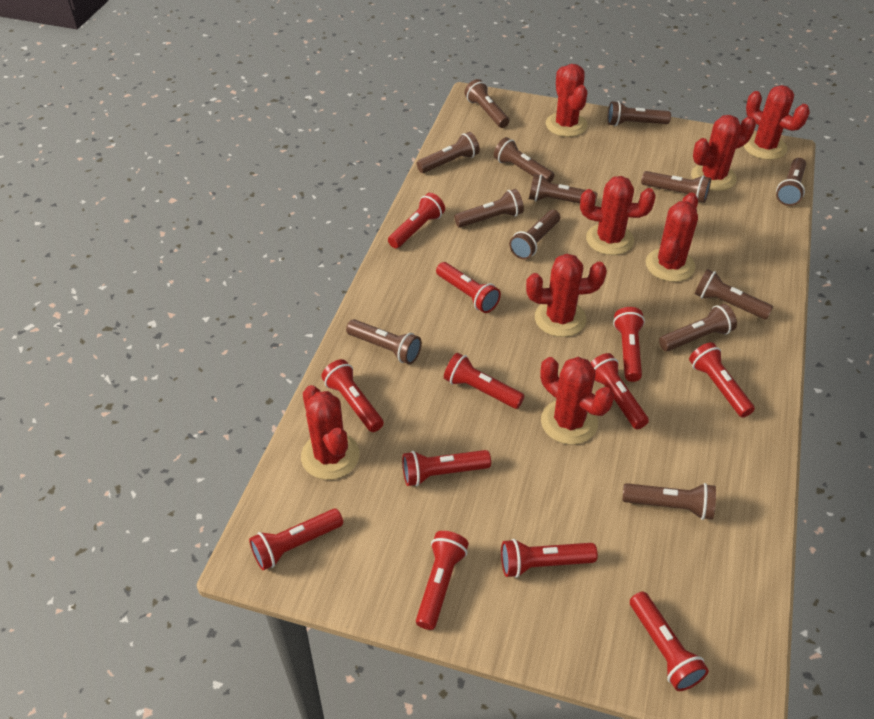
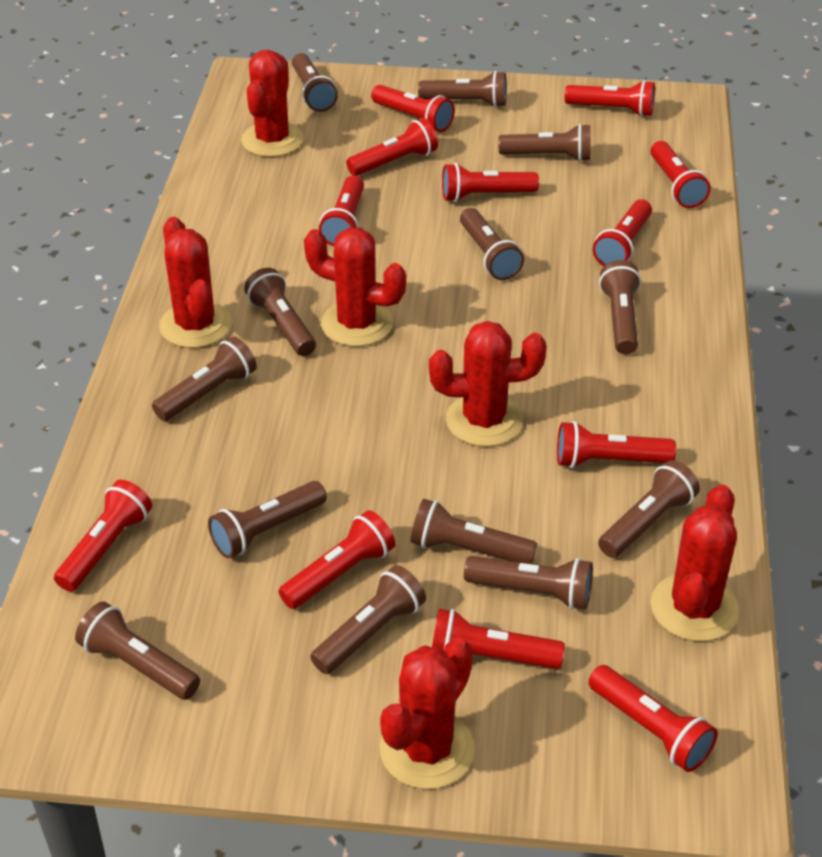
red cactus: 8 -> 6

